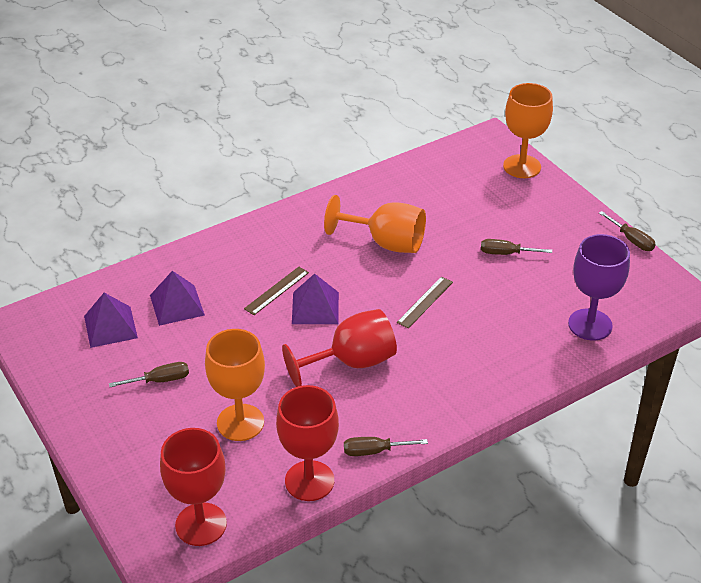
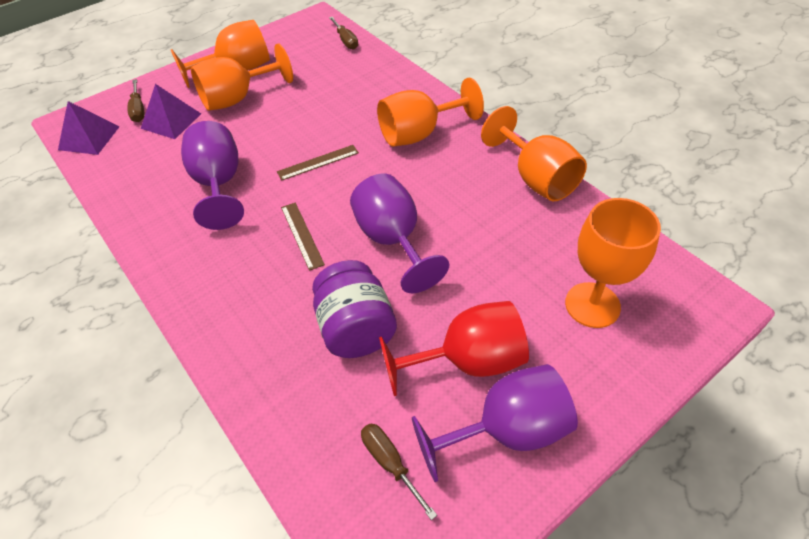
brown screwdriver: 4 -> 3
orange goblet: 3 -> 5
purple goblet: 1 -> 3
purple jar: 0 -> 1
purple pyramid: 3 -> 2
red goblet: 3 -> 1

